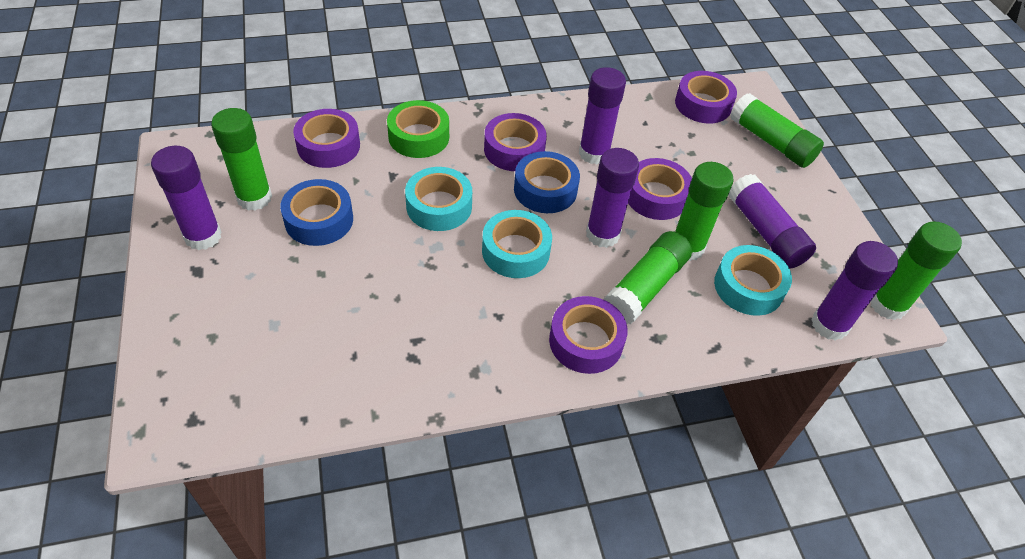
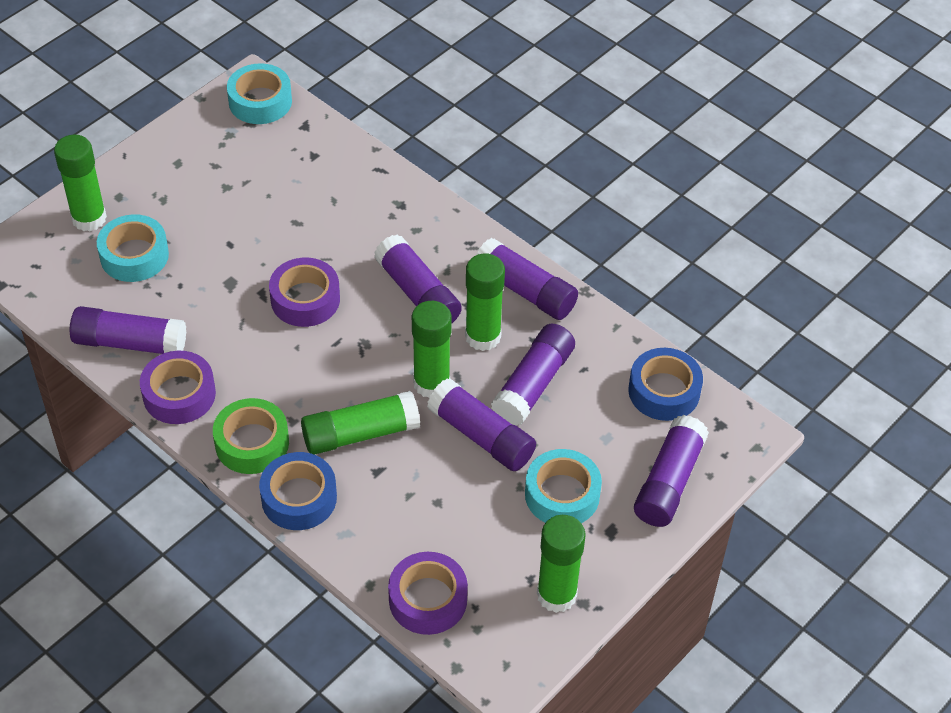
purple glue stick: 5 -> 6
purple tape: 5 -> 3

